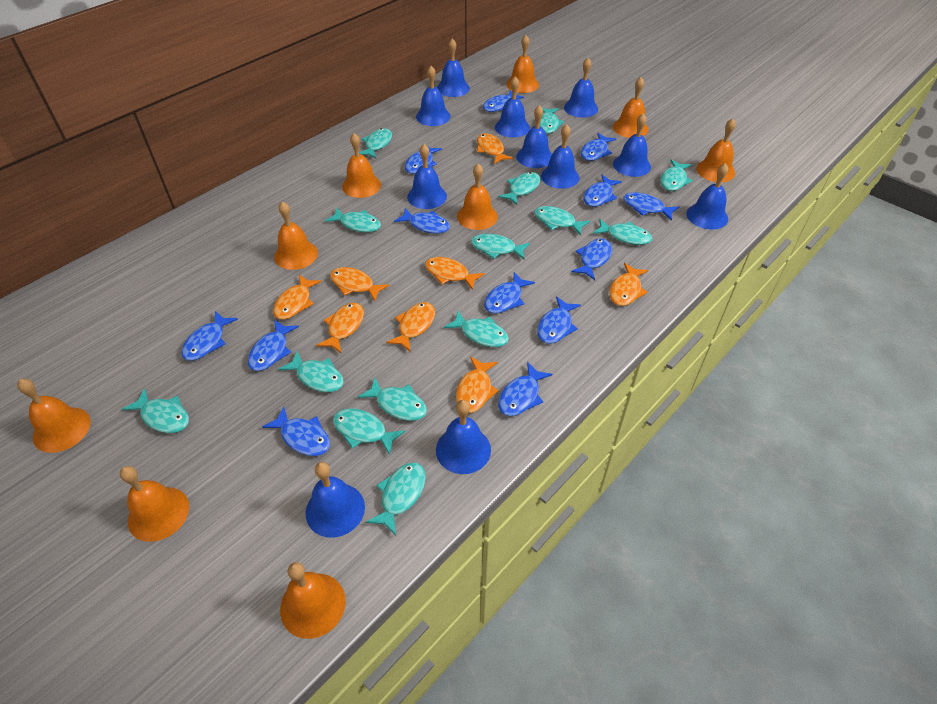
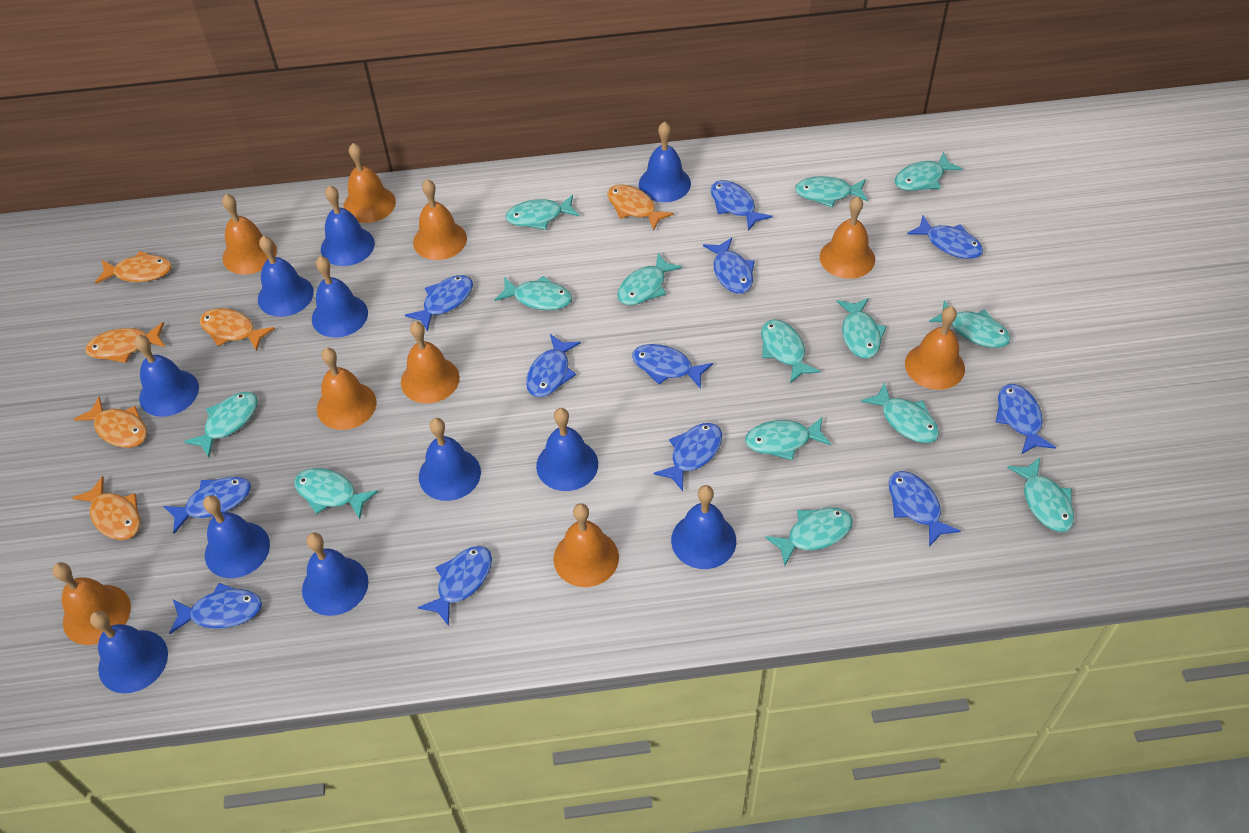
blue fish: 13 -> 12
orange fish: 8 -> 6

